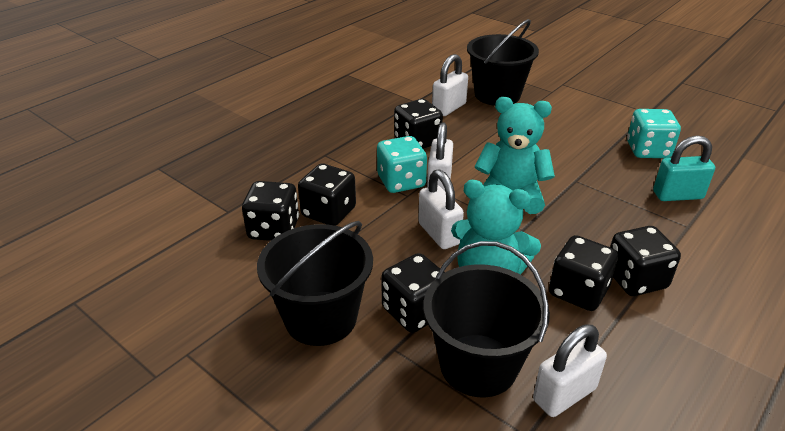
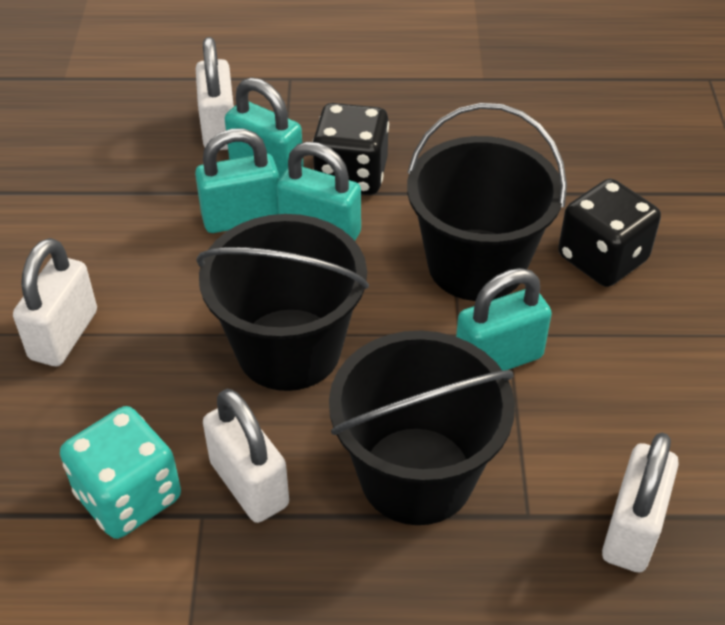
black dice: 6 -> 2
turquoise dice: 2 -> 1
turquoise padlock: 1 -> 4
turquoise teddy bear: 2 -> 0

